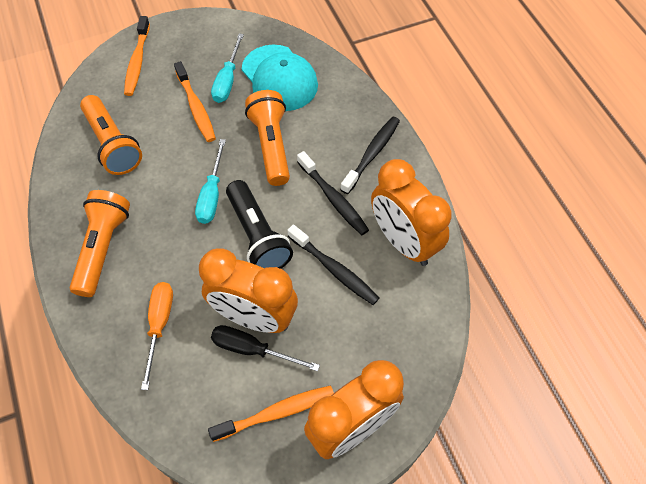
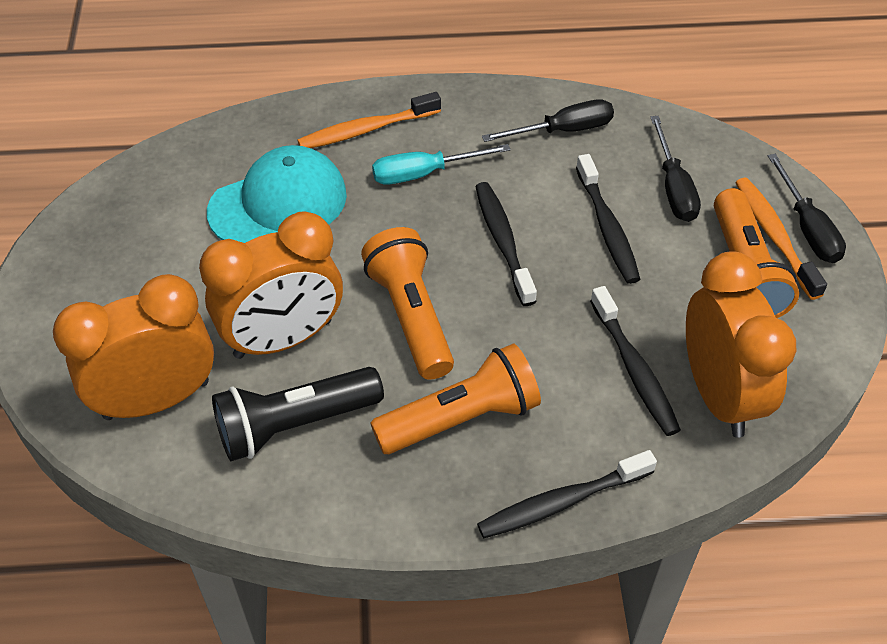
black screwdriver: 1 -> 3
black toothbrush: 3 -> 4
orange screwdriver: 1 -> 0
orange toothbrush: 3 -> 2
turquoise screwdriver: 2 -> 1

